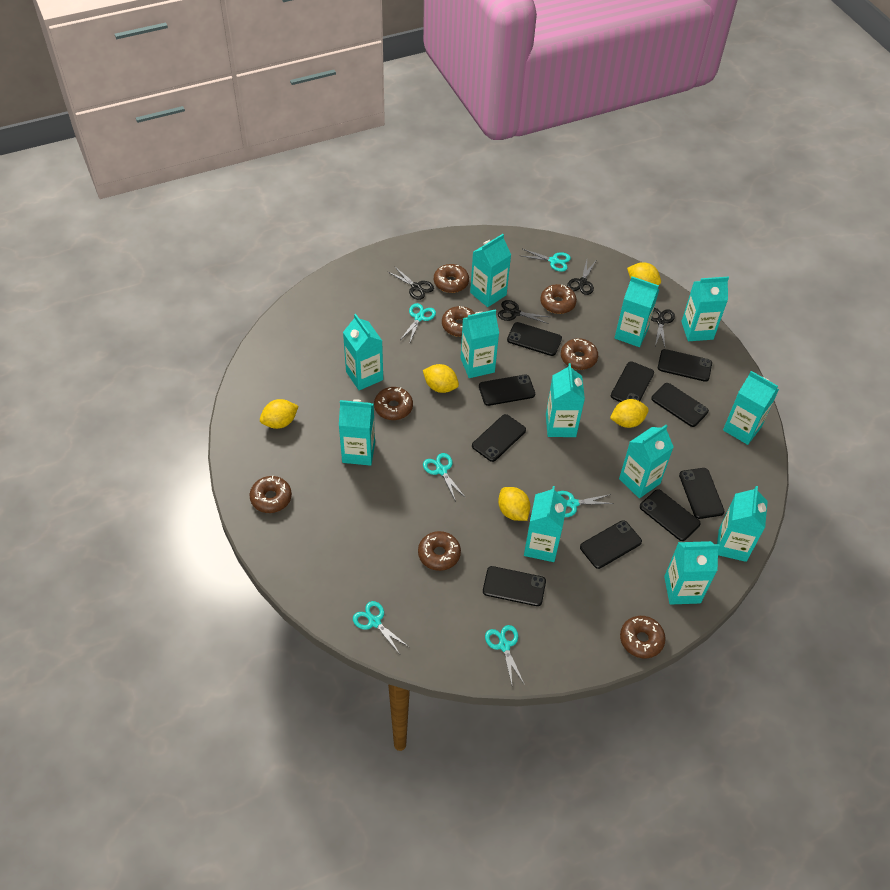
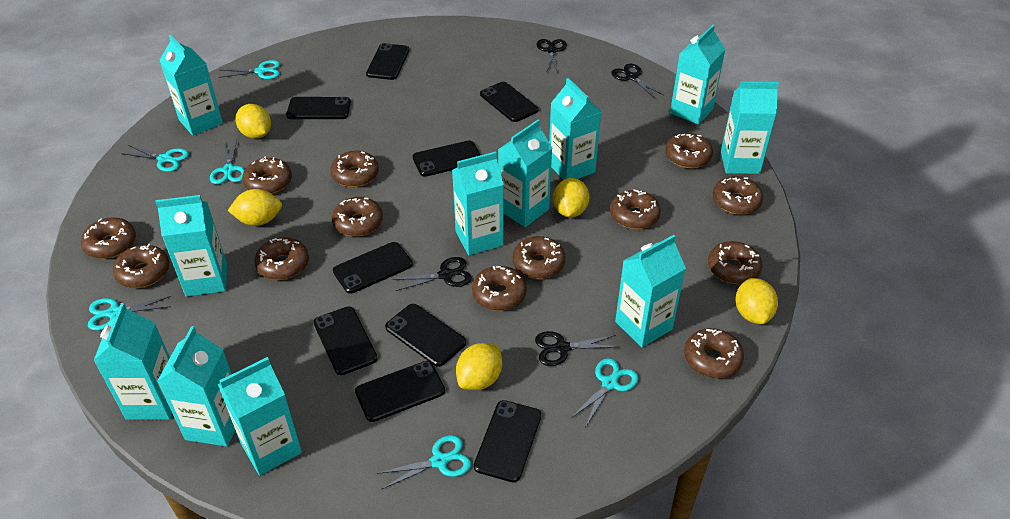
black phone: 10 -> 9
brown donut: 8 -> 13
turquoise carton: 12 -> 11

